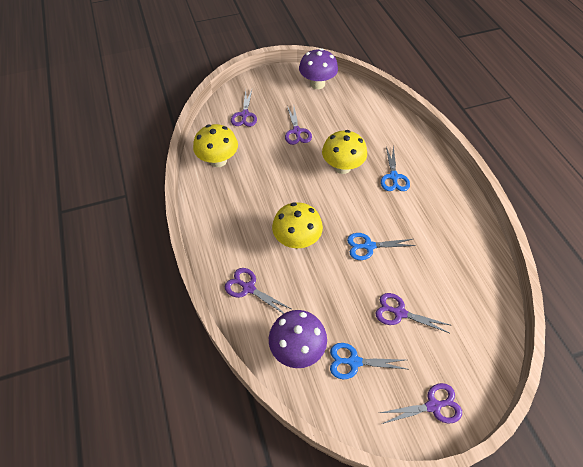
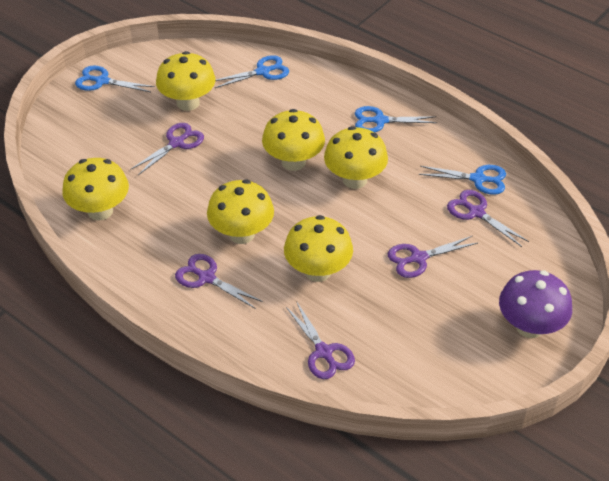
blue scissors: 3 -> 4
purple mushroom: 2 -> 1
yellow mushroom: 3 -> 6

